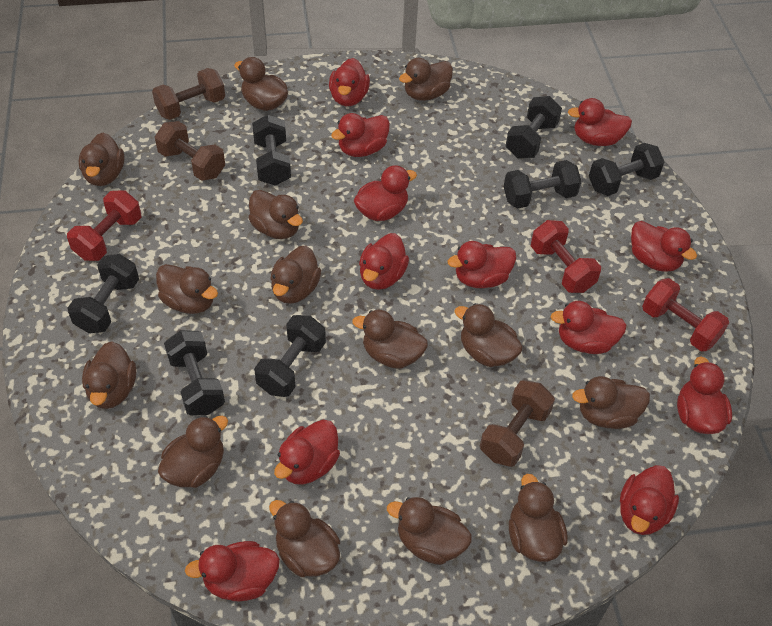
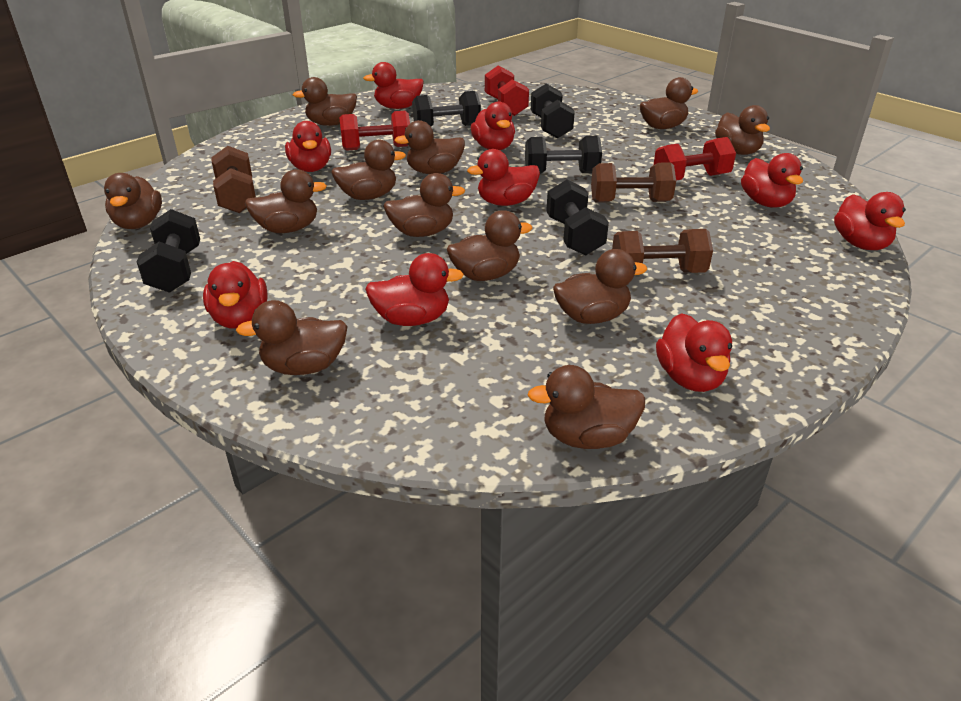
black dumbbell: 7 -> 5
brown duck: 14 -> 12
red duck: 12 -> 9

